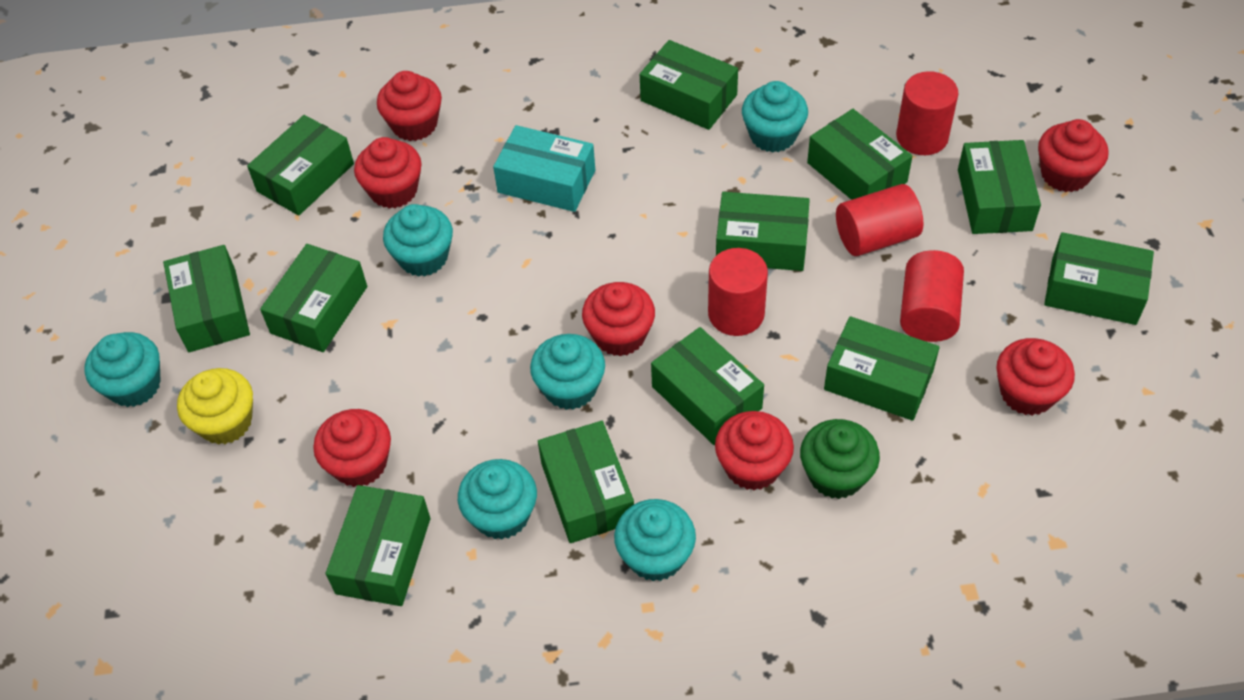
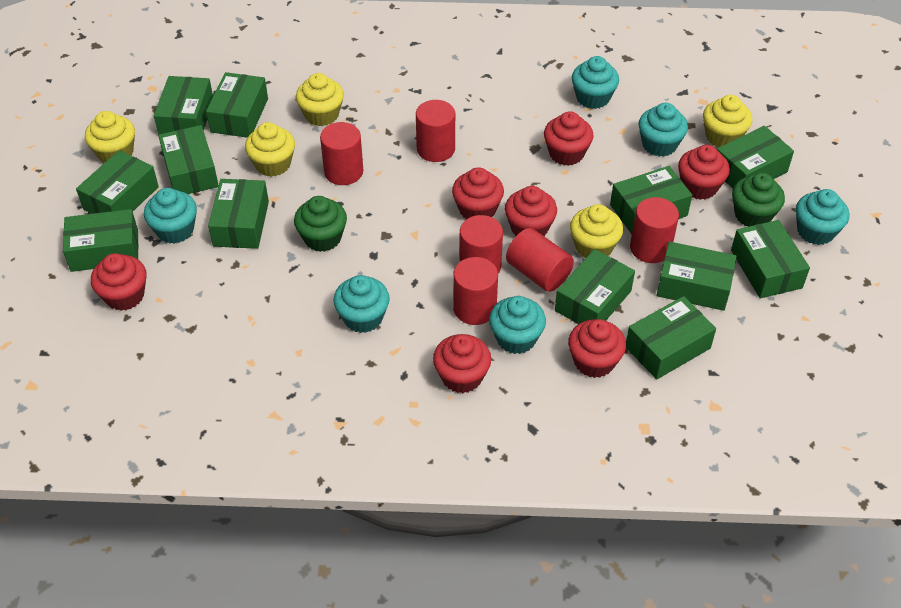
green cupcake: 1 -> 2
red cylinder: 4 -> 6
turquoise box: 1 -> 0
yellow cupcake: 1 -> 5

